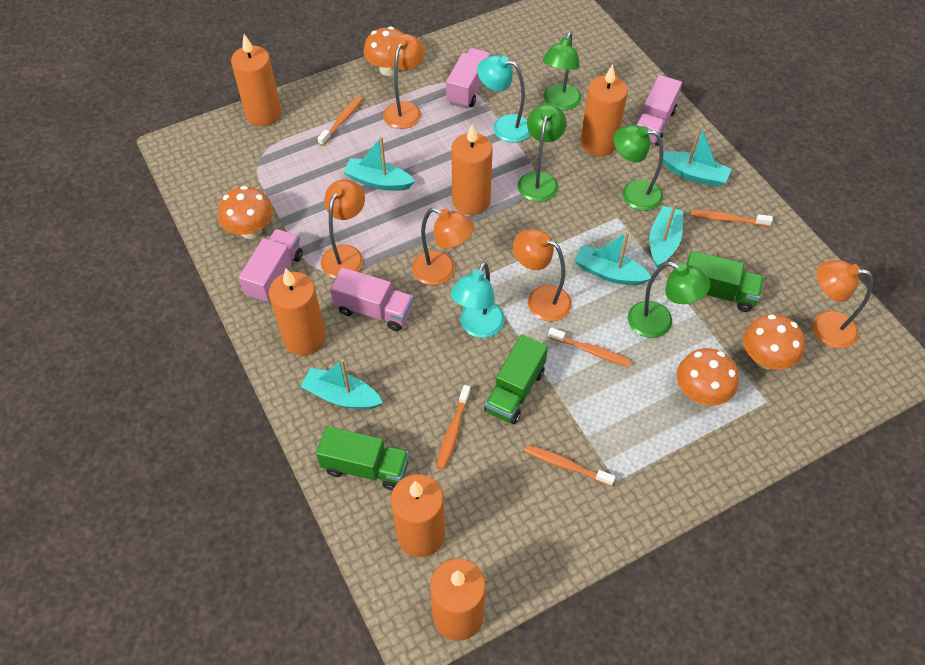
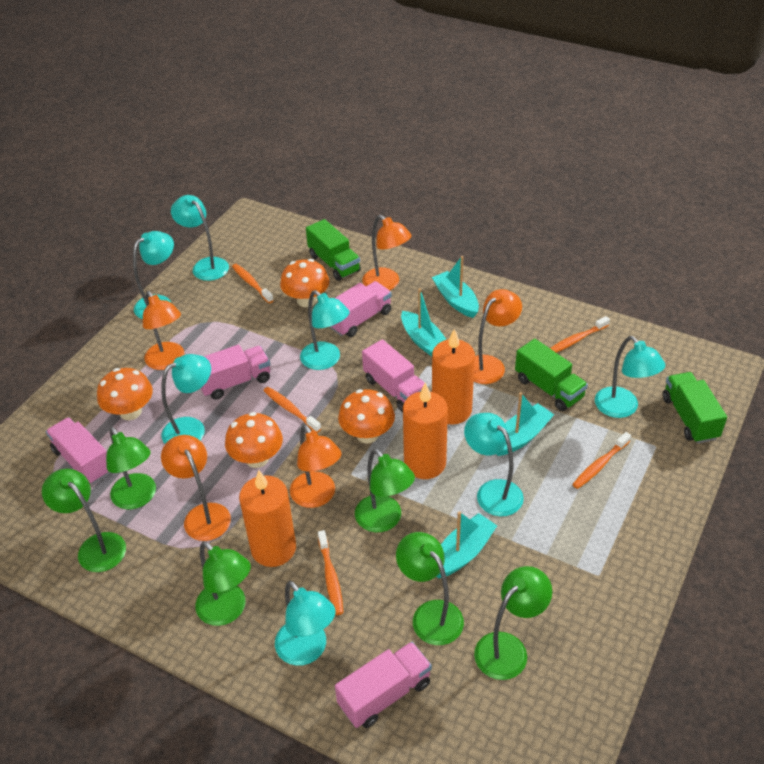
green lamp: 4 -> 6
orange candle: 6 -> 3
pink truck: 4 -> 5
turquoise boat: 5 -> 4
turquoise lamp: 2 -> 7

